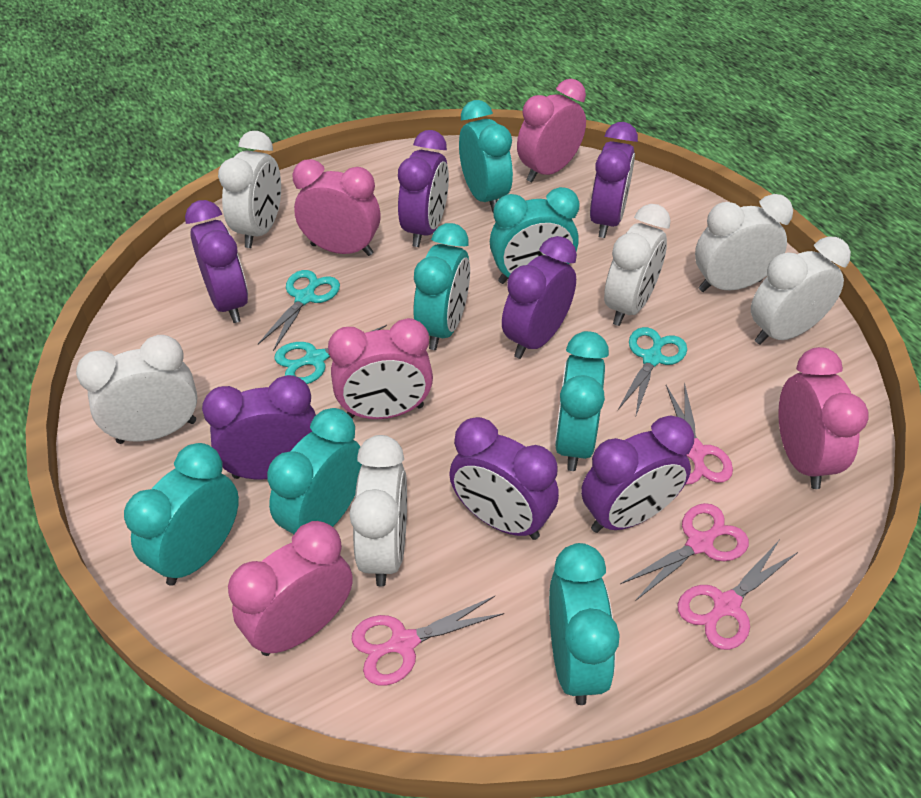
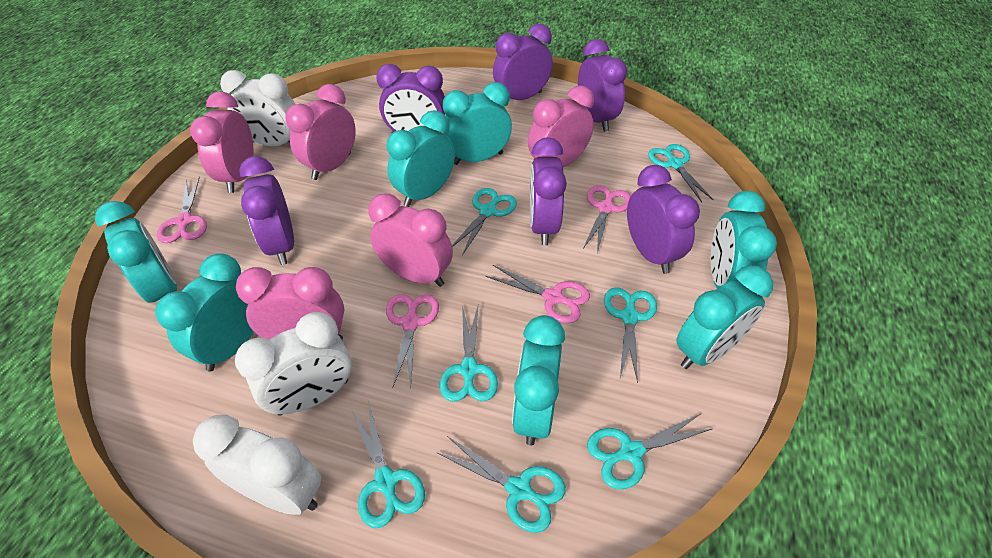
purple clock: 7 -> 6
turquoise scissors: 3 -> 7
white clock: 6 -> 3

